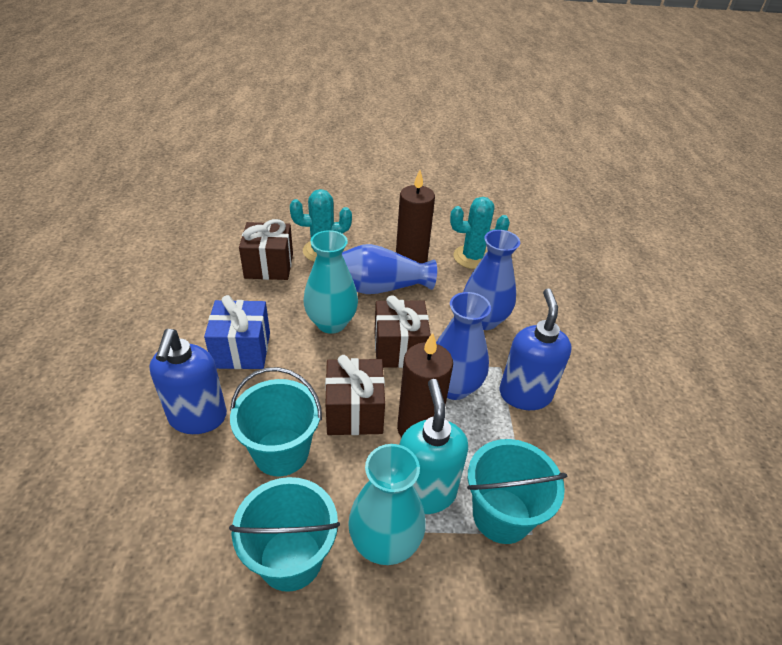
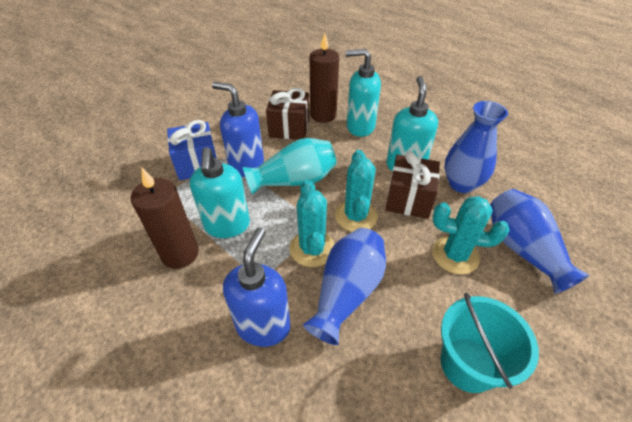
brown gift: 3 -> 2
turquoise bucket: 3 -> 1
turquoise cactus: 2 -> 3
turquoise soap dispenser: 1 -> 3
turquoise vase: 2 -> 1

